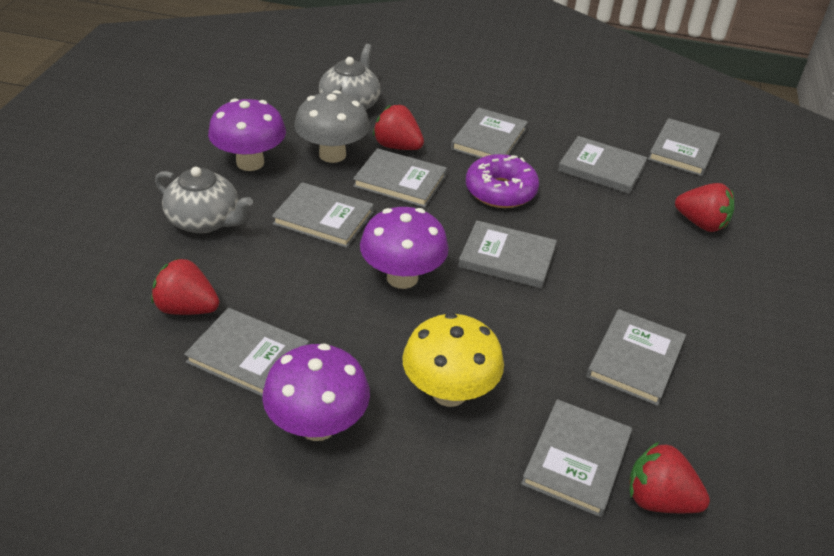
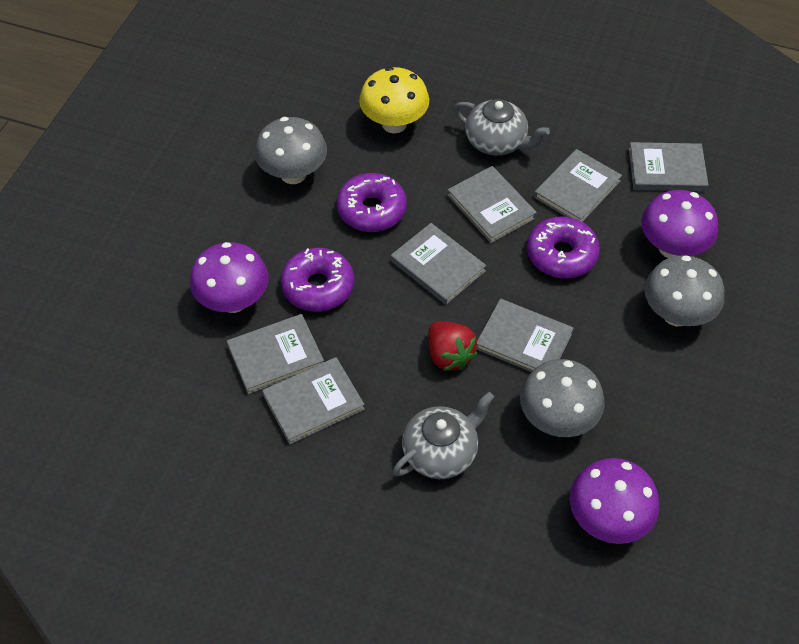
grey book: 9 -> 7
grey mushroom: 1 -> 3
purple donut: 1 -> 3
red strawberry: 4 -> 1

